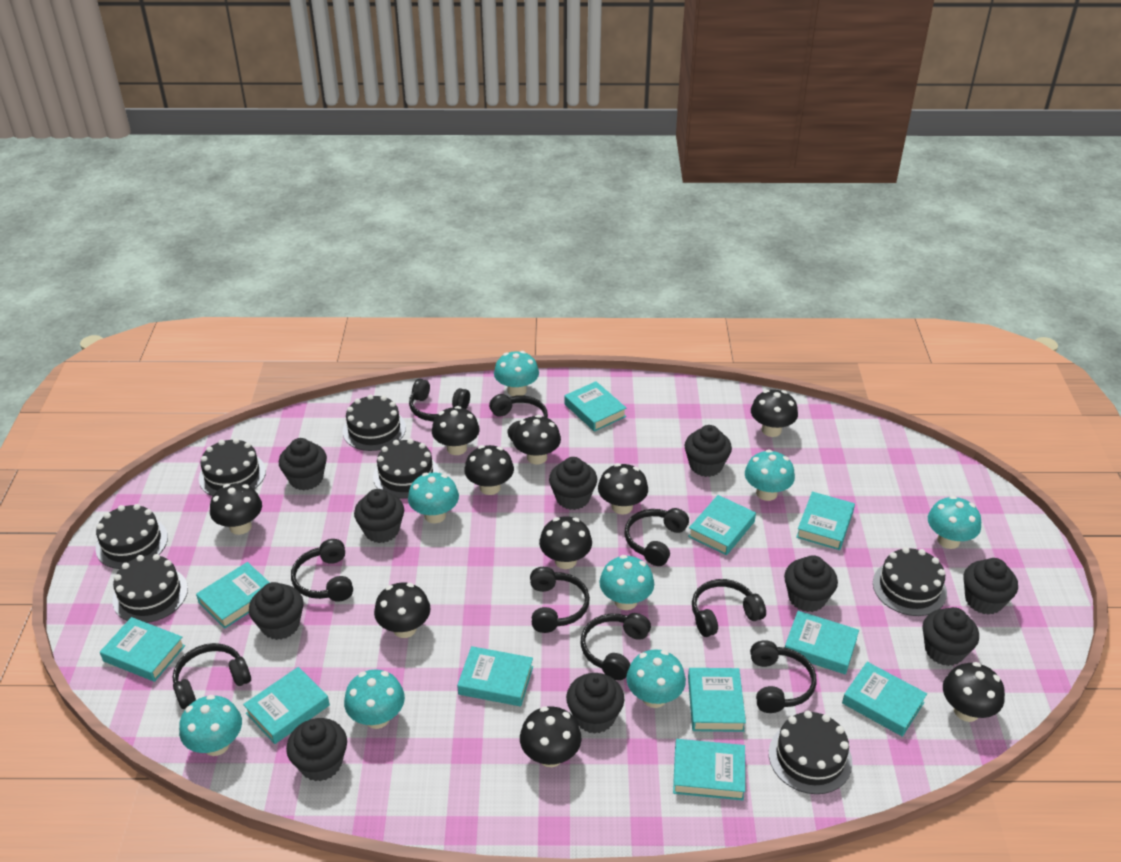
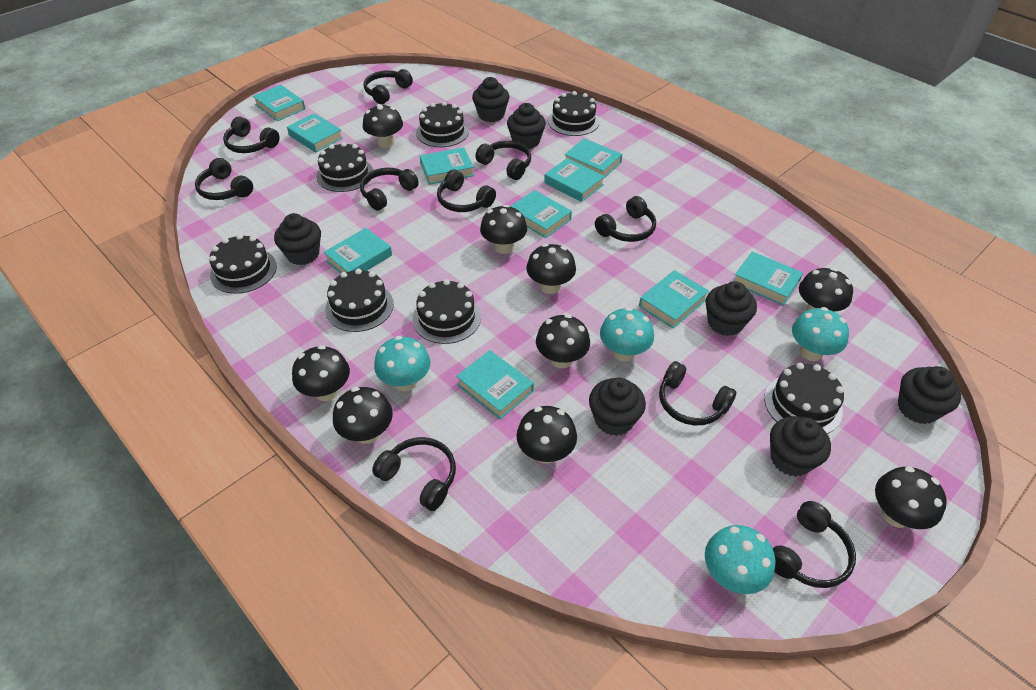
black cupcake: 10 -> 7
black headphones: 9 -> 10
black mushroom: 10 -> 9
turquoise book: 11 -> 10
turquoise mushroom: 8 -> 4

